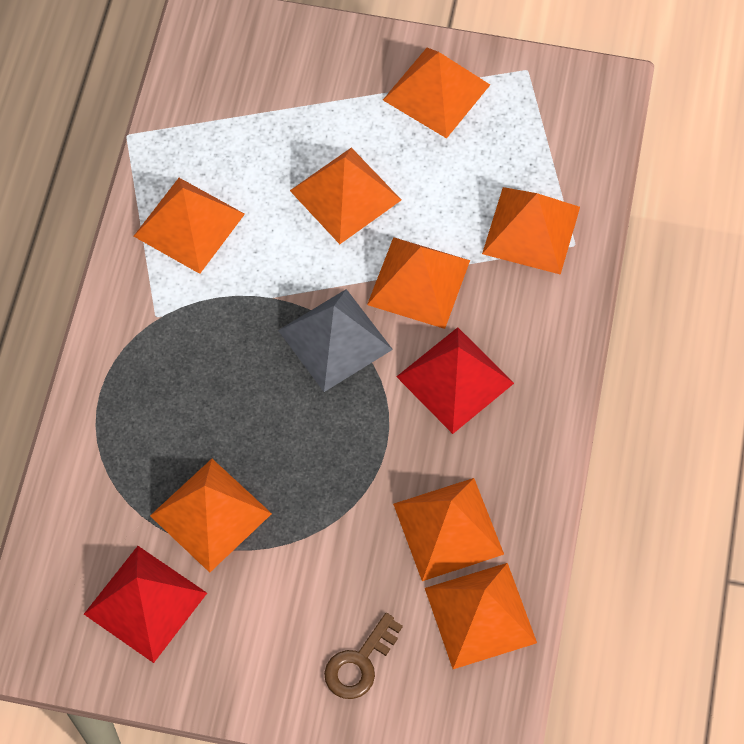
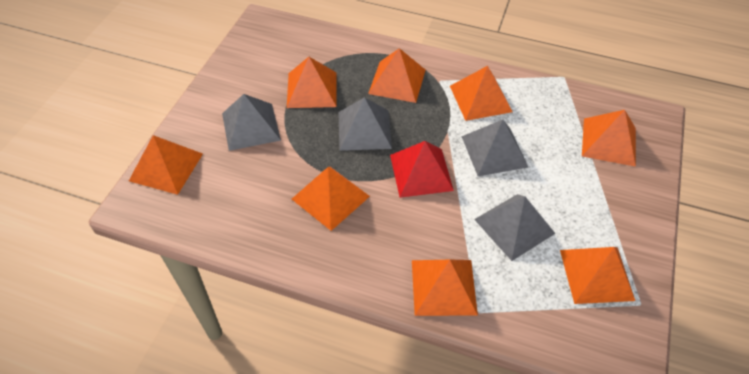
brown key: 1 -> 0
grey pyramid: 1 -> 4
red pyramid: 2 -> 1

